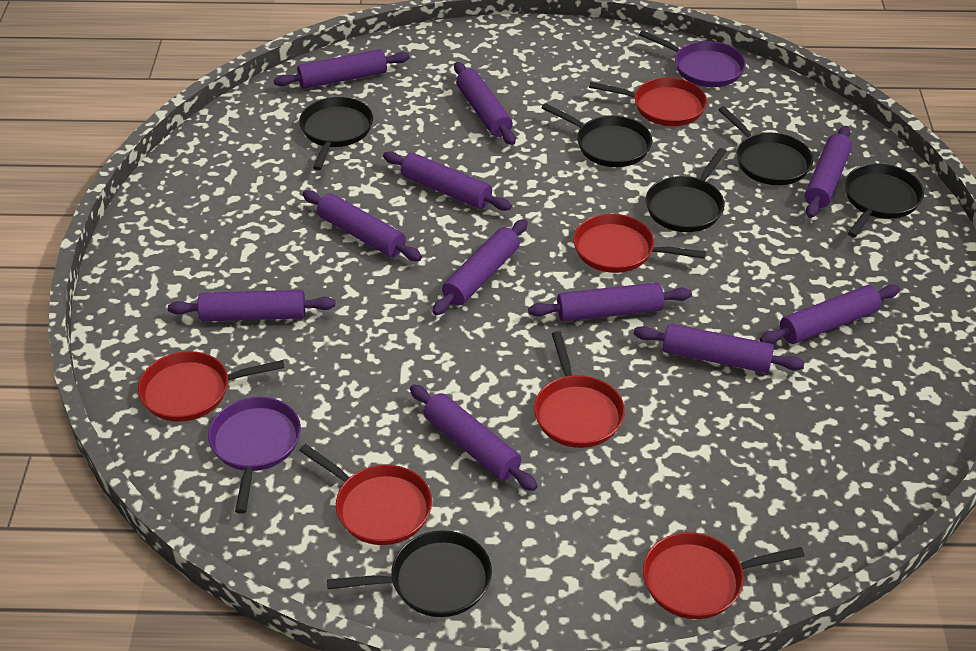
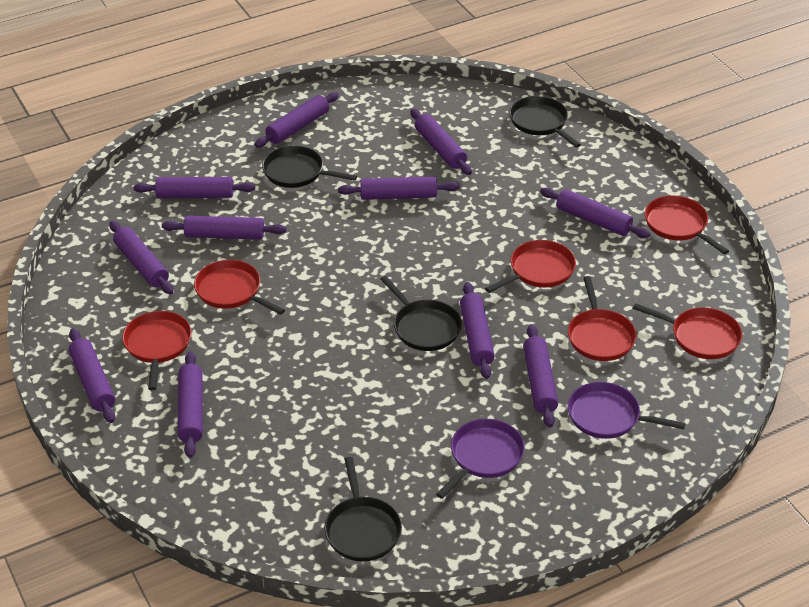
black pan: 6 -> 4

